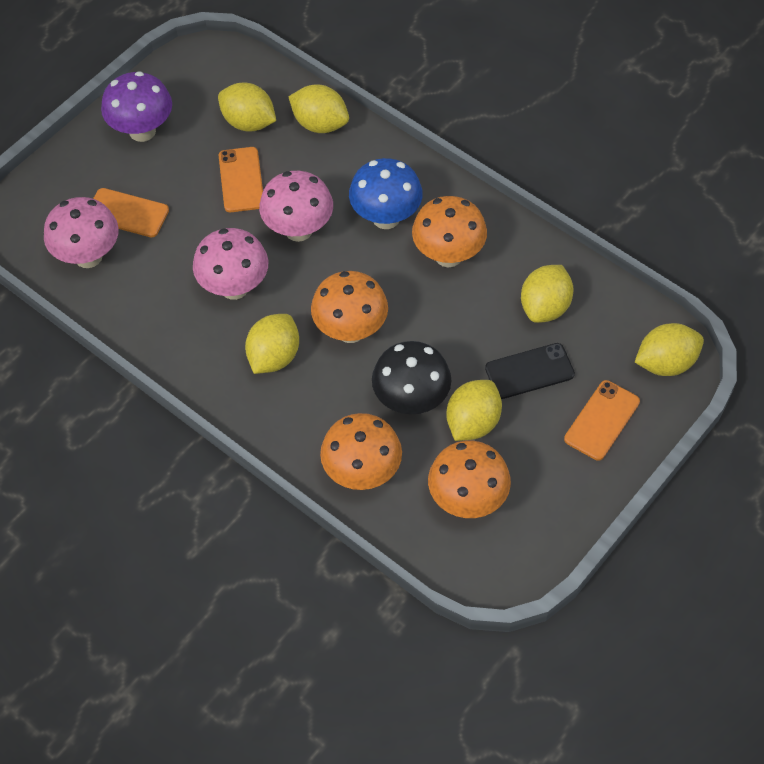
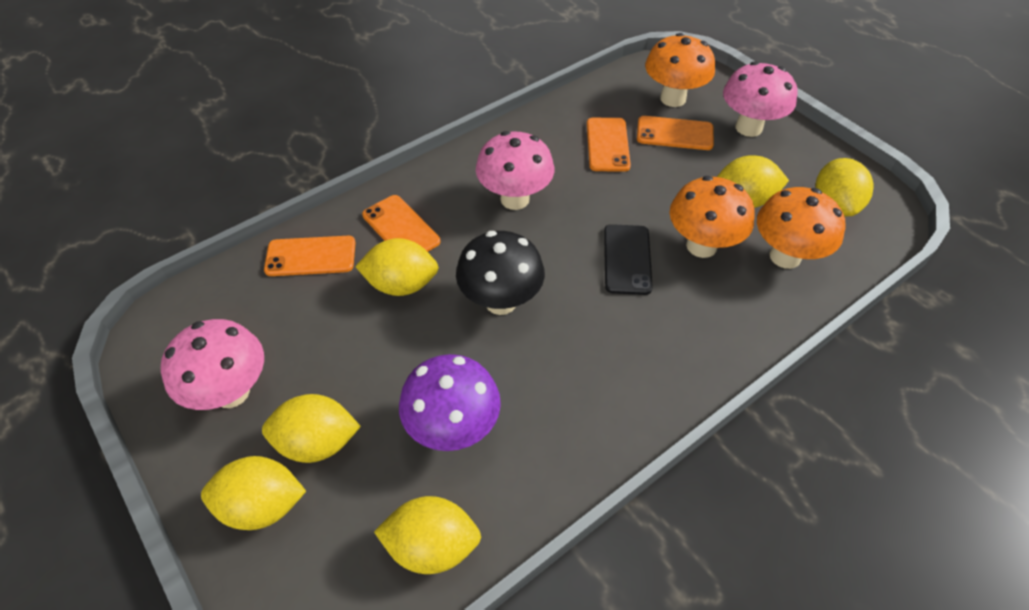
blue mushroom: 1 -> 0
orange mushroom: 4 -> 3
orange phone: 3 -> 4

